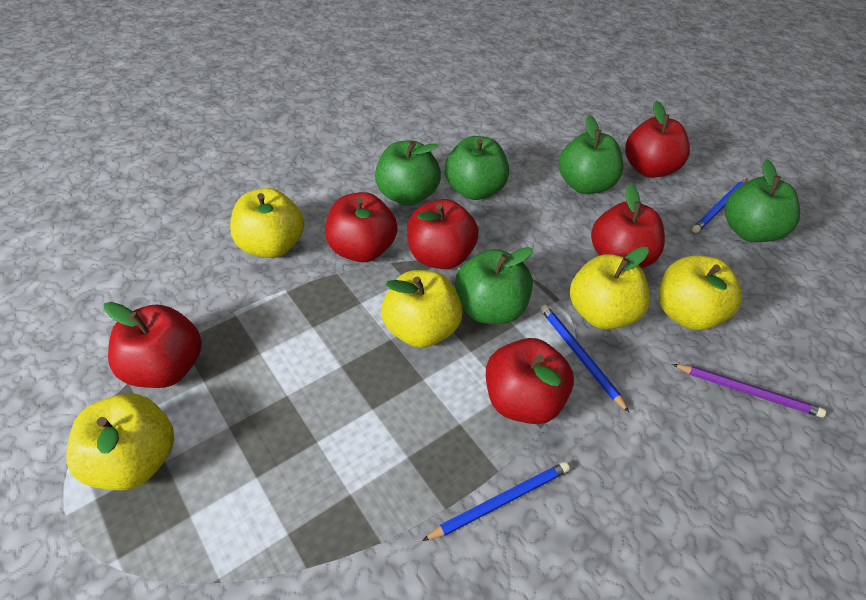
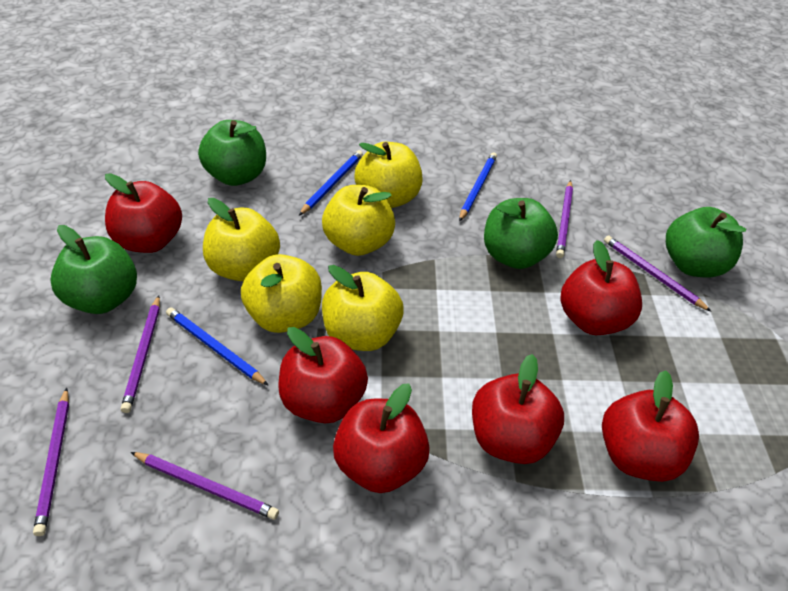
green apple: 5 -> 4
purple pencil: 1 -> 5

